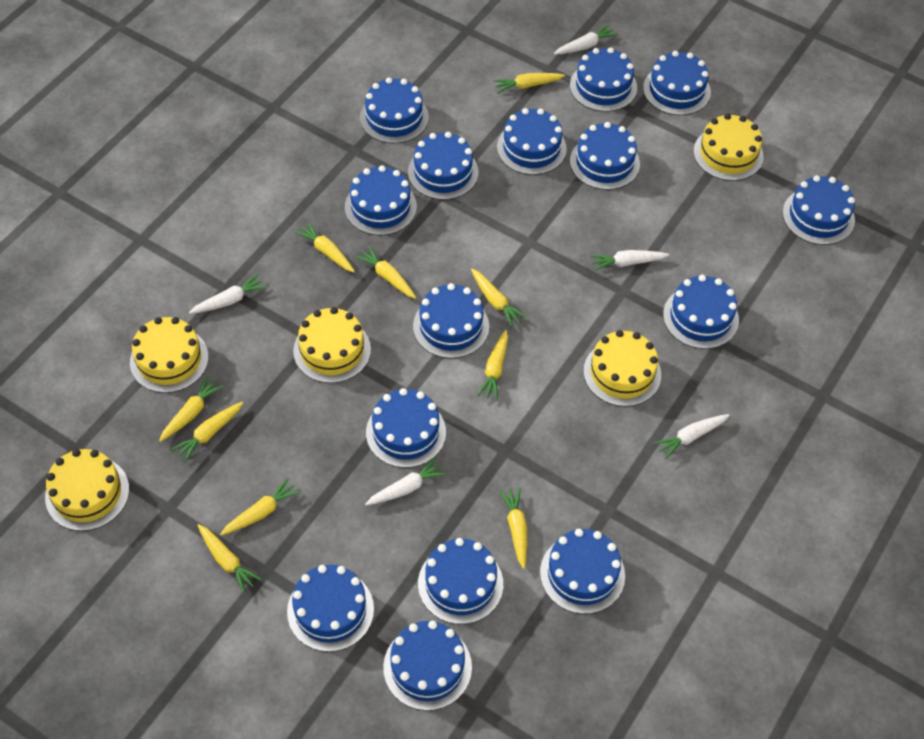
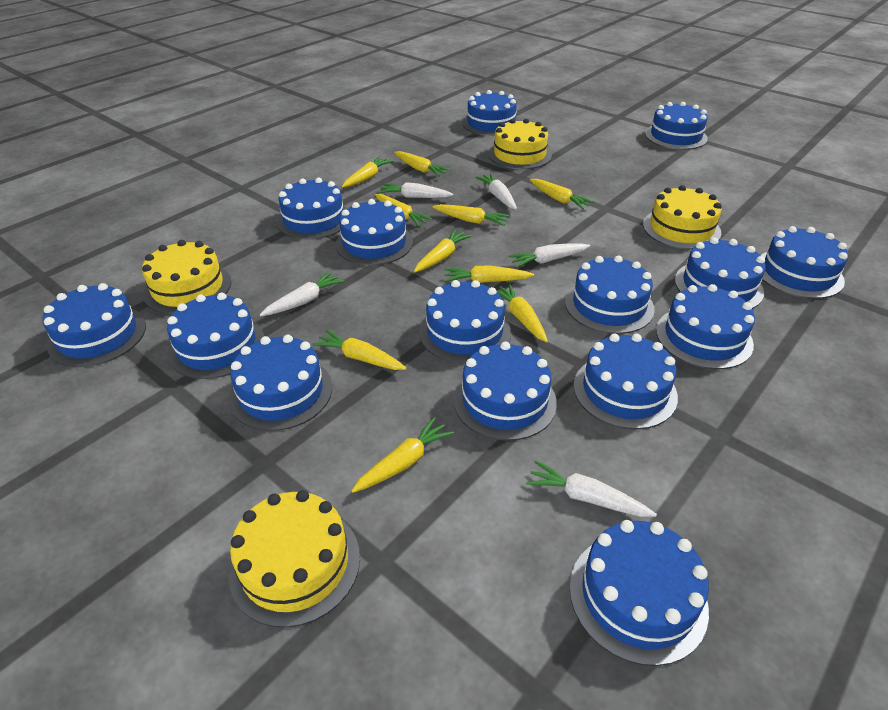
yellow cake: 5 -> 4

